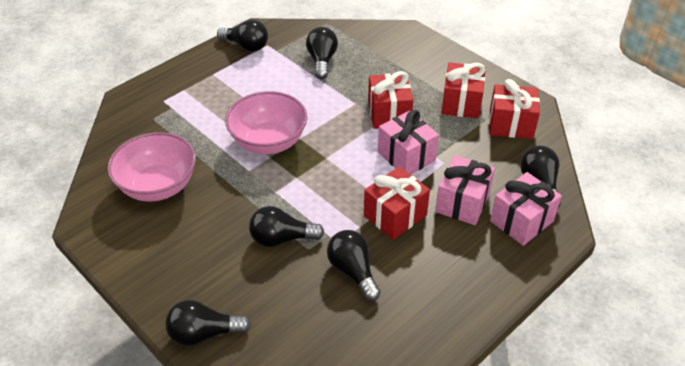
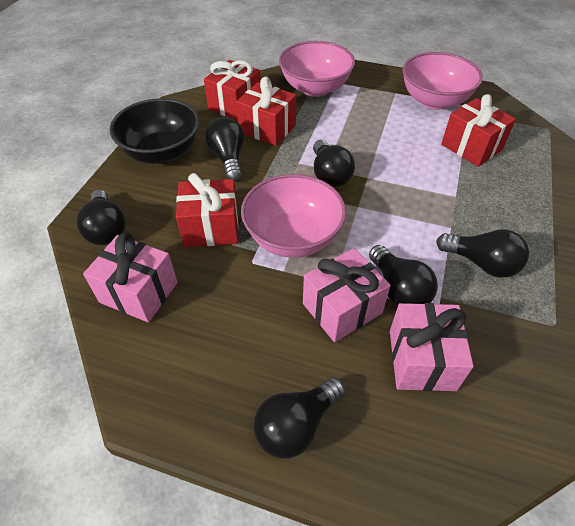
black bowl: 0 -> 1
pink bowl: 2 -> 3

